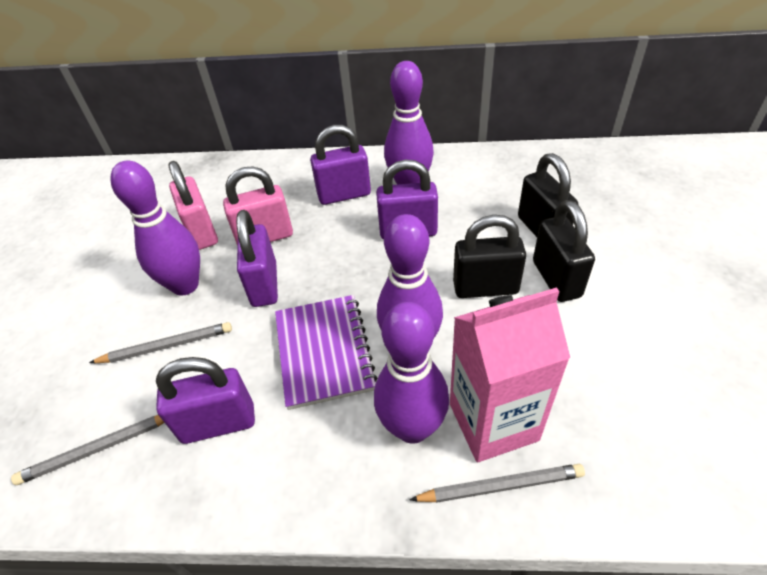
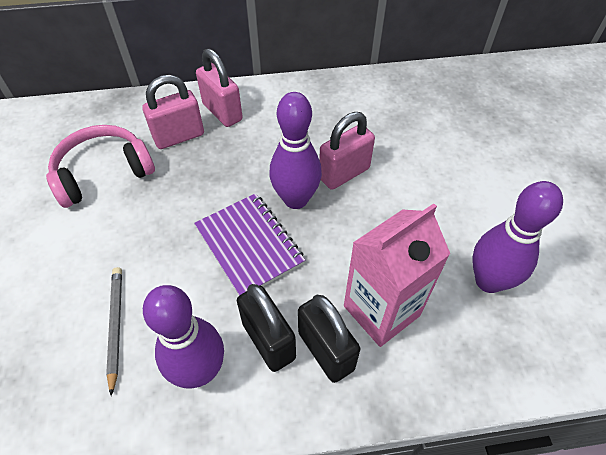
black padlock: 3 -> 2
grey pencil: 3 -> 1
pink headphones: 0 -> 1
pink padlock: 2 -> 3
purple bowling pin: 4 -> 3
purple padlock: 4 -> 0

